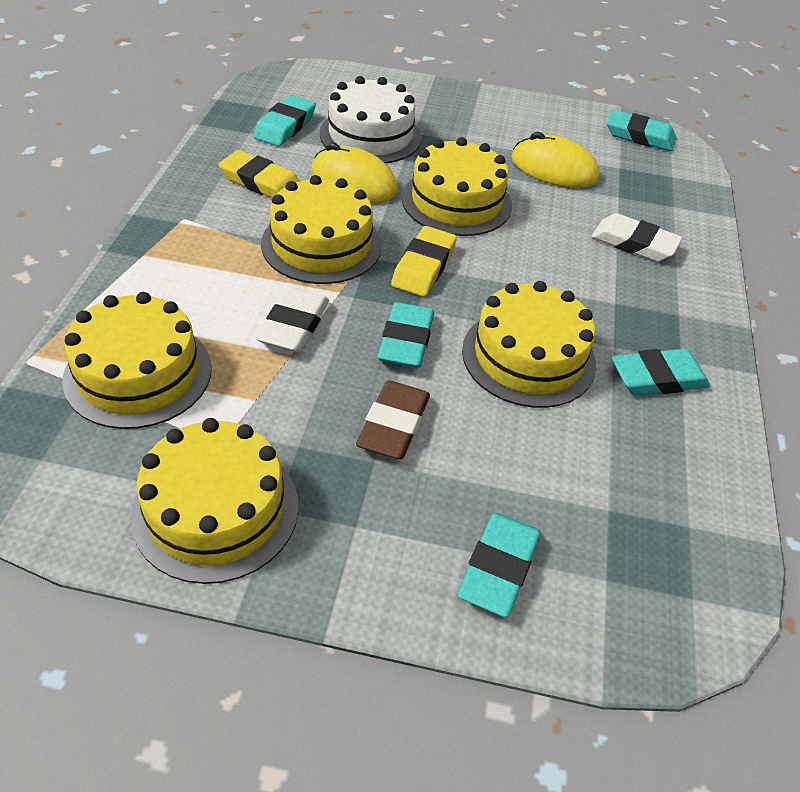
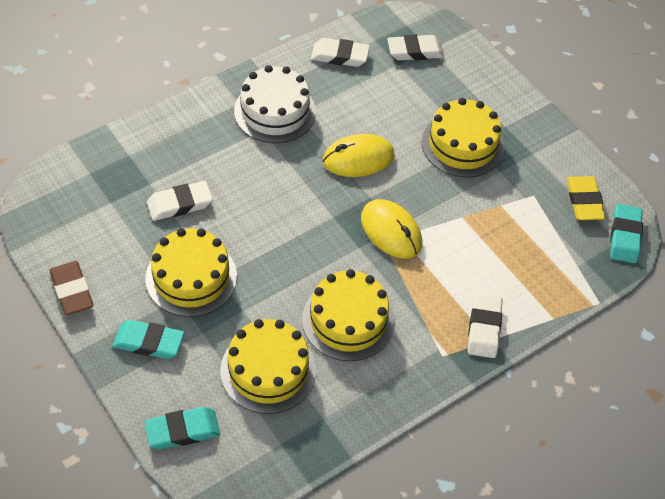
turquoise eraser: 5 -> 3
white eraser: 2 -> 4
yellow cake: 5 -> 4
yellow eraser: 2 -> 1

